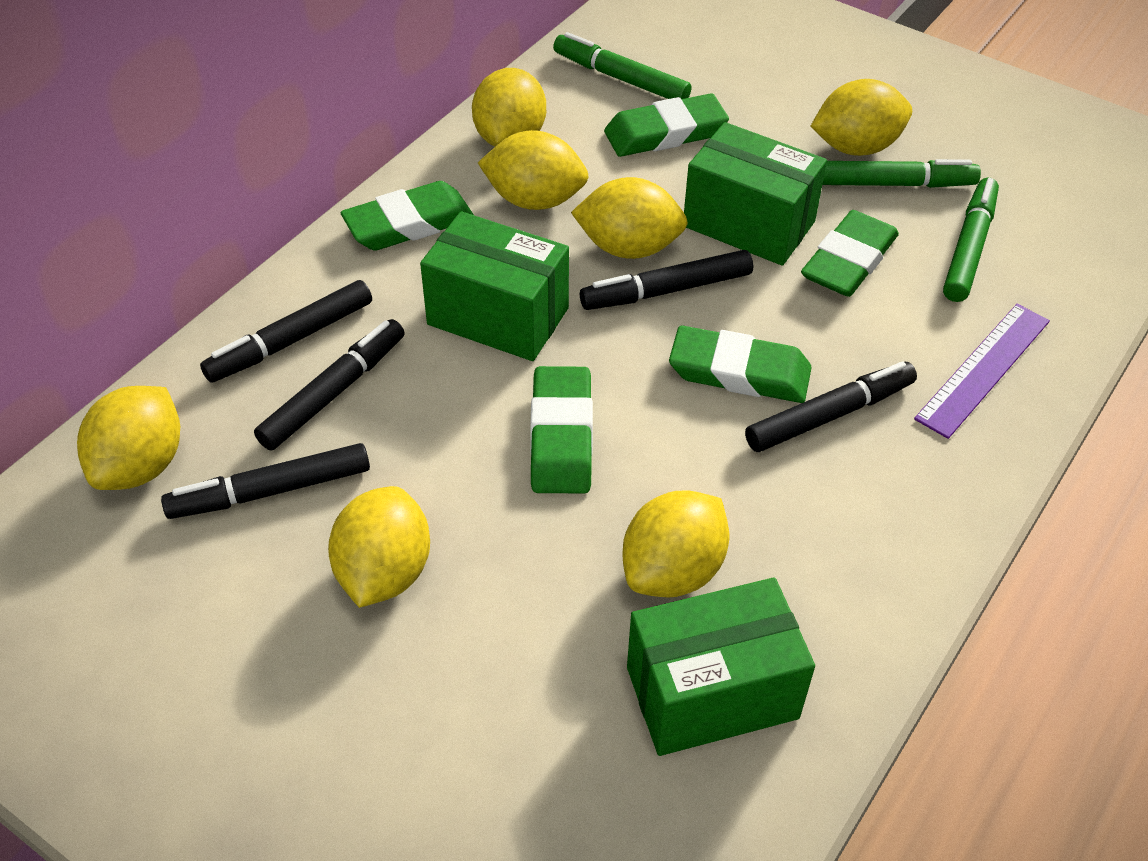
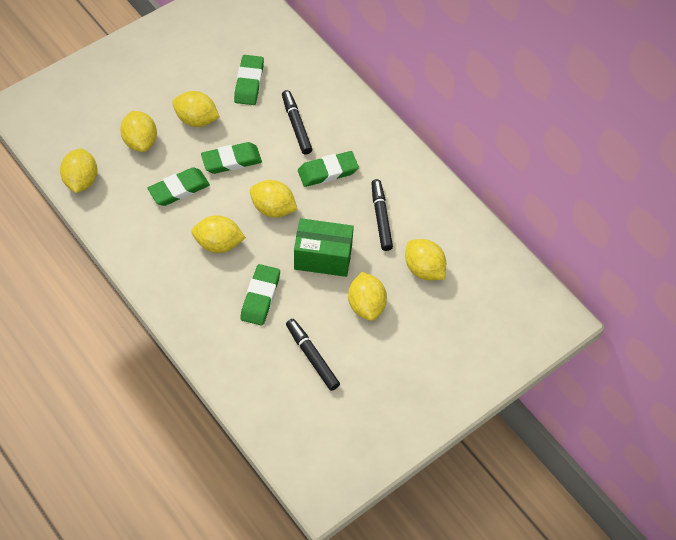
black marker: 5 -> 3
green box: 3 -> 1
green marker: 3 -> 0
purple ruler: 1 -> 0

